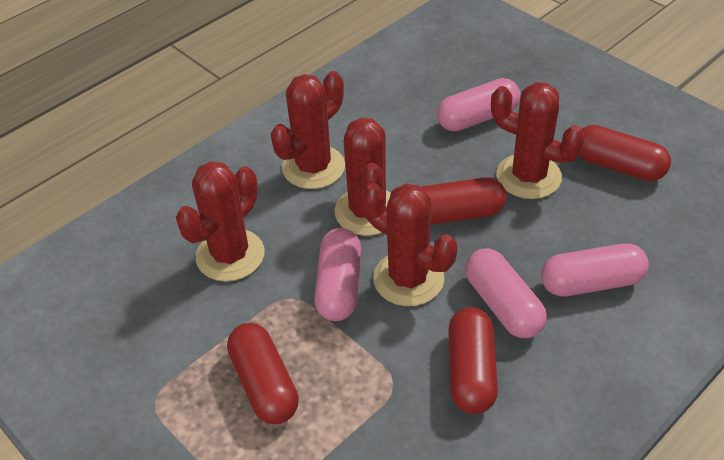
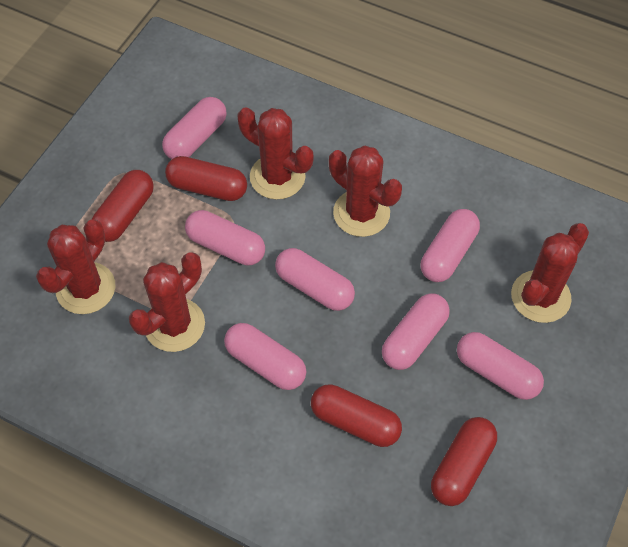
pink capsule: 4 -> 7

